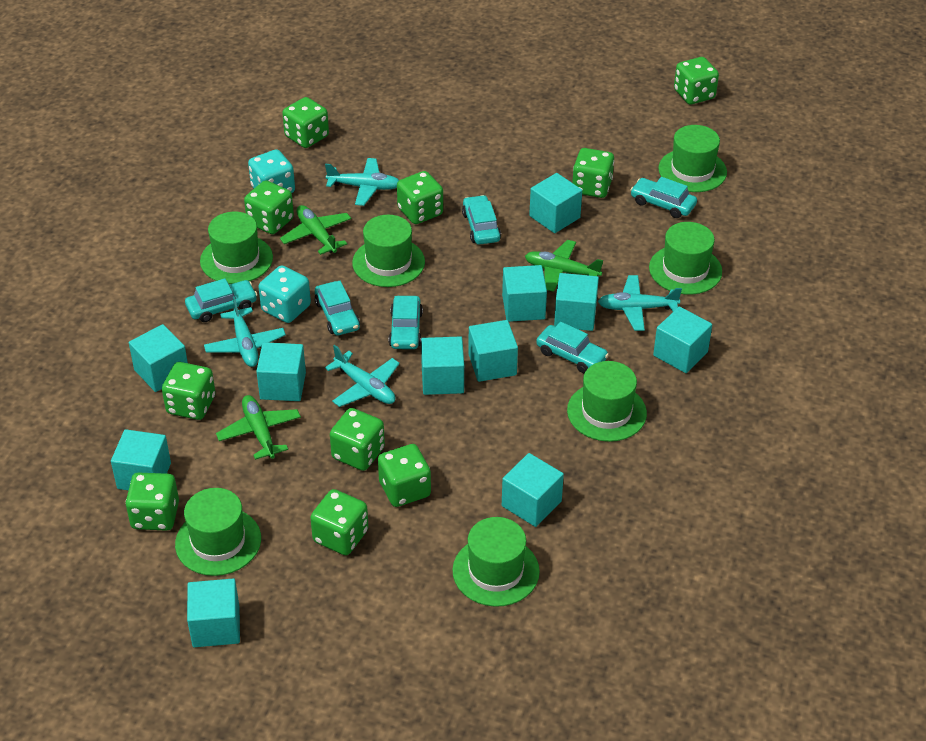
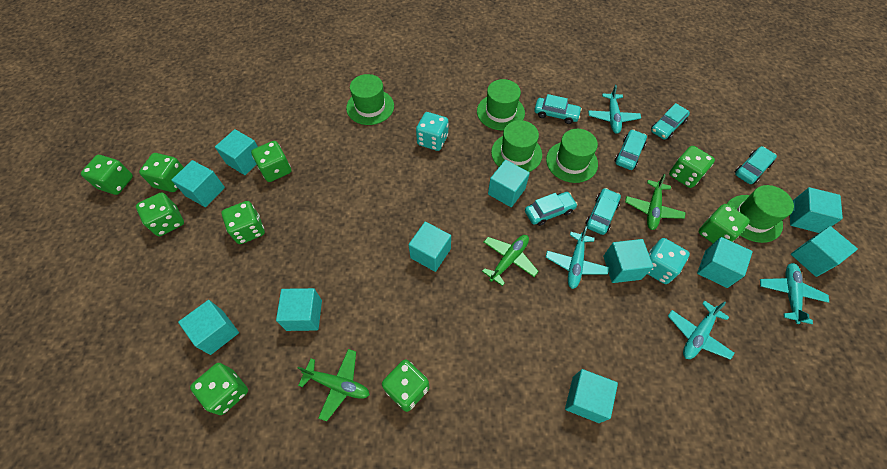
green dice: 10 -> 9
green hat: 7 -> 5

